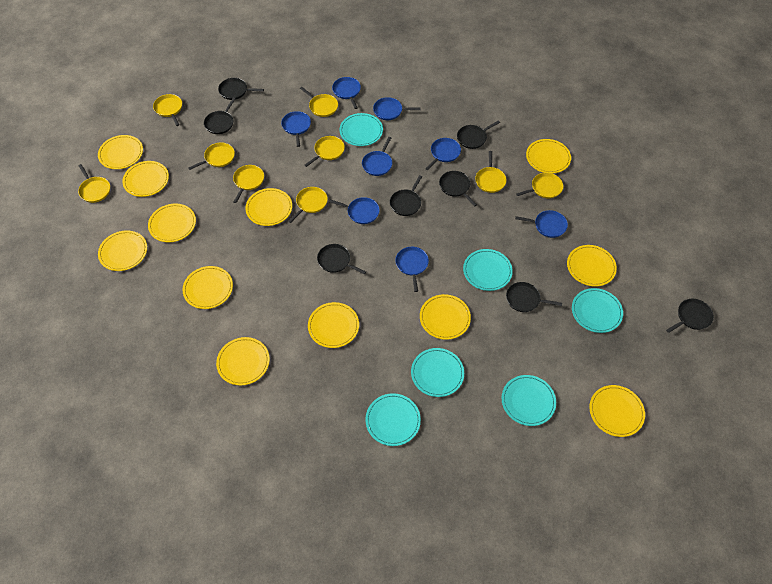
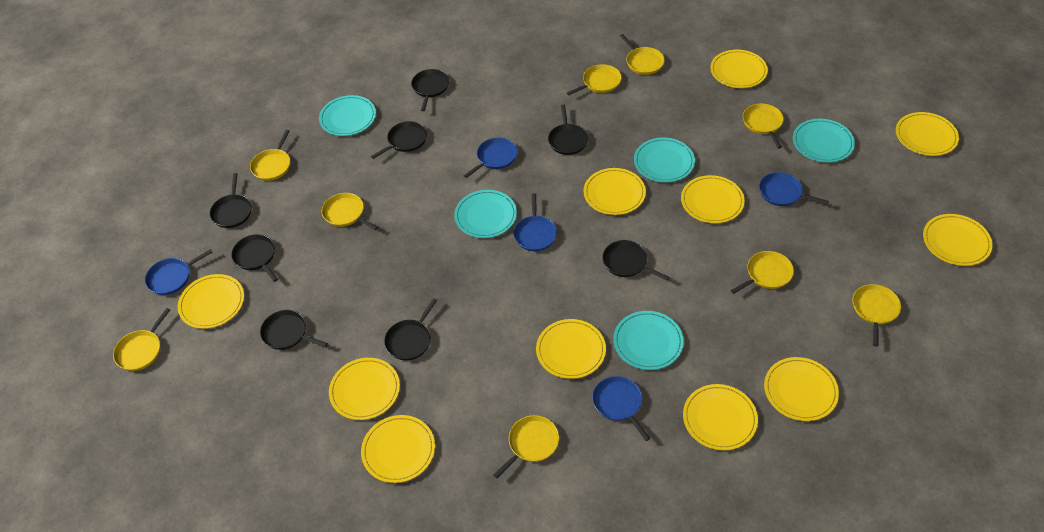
blue pan: 8 -> 5
turquoise plate: 6 -> 5
yellow plate: 12 -> 11

